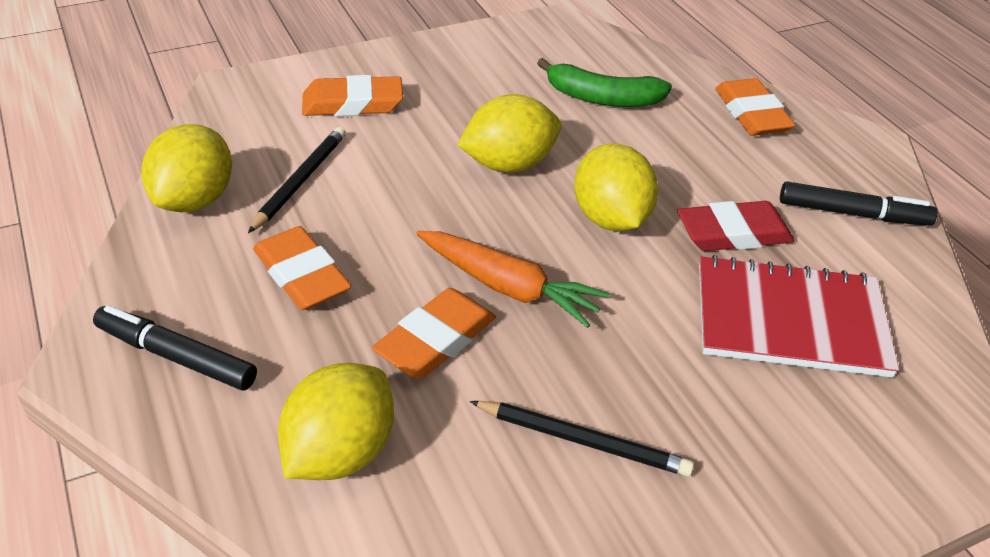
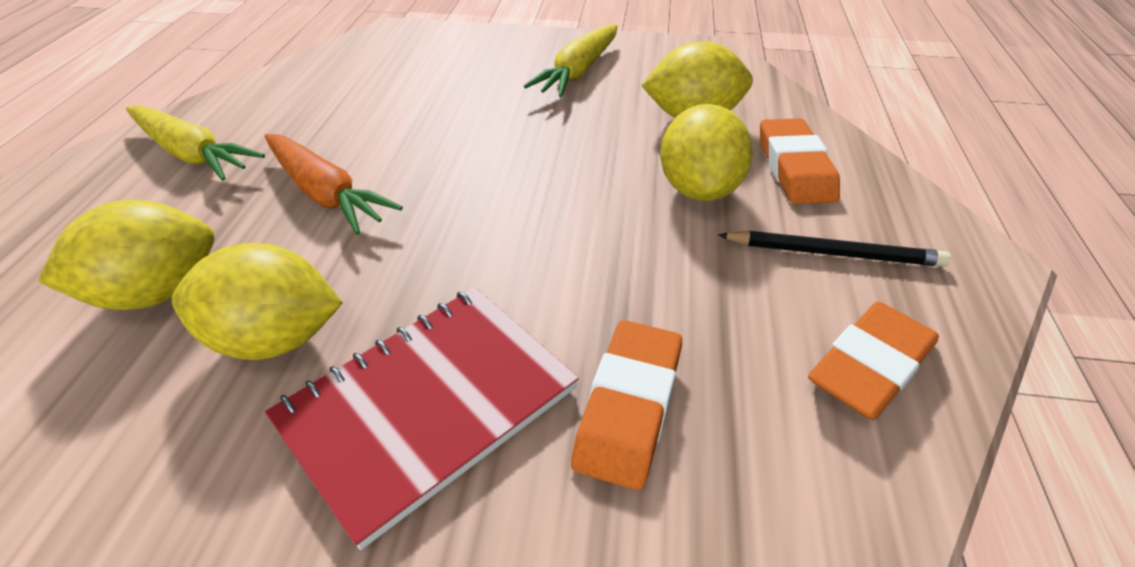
black marker: 2 -> 0
black pencil: 2 -> 1
green banana: 1 -> 0
orange eraser: 4 -> 3
red eraser: 1 -> 0
yellow carrot: 0 -> 2

